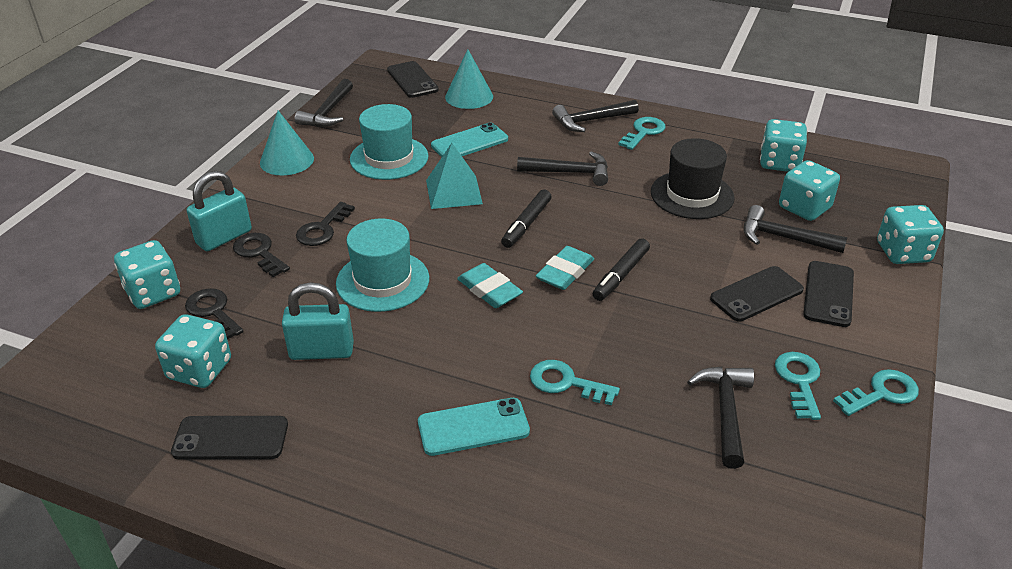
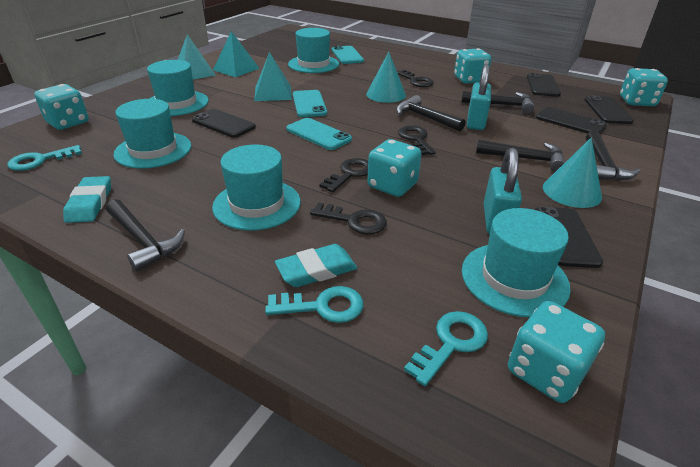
black hat: 1 -> 0
black key: 3 -> 4
black marker: 2 -> 0
black phone: 4 -> 5
turquoise hat: 2 -> 5
turquoise key: 4 -> 3
turquoise phone: 2 -> 3
turquoise pyramid: 1 -> 3

